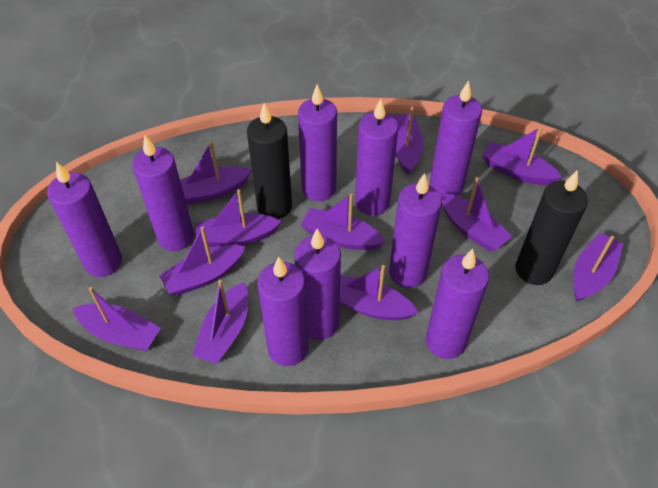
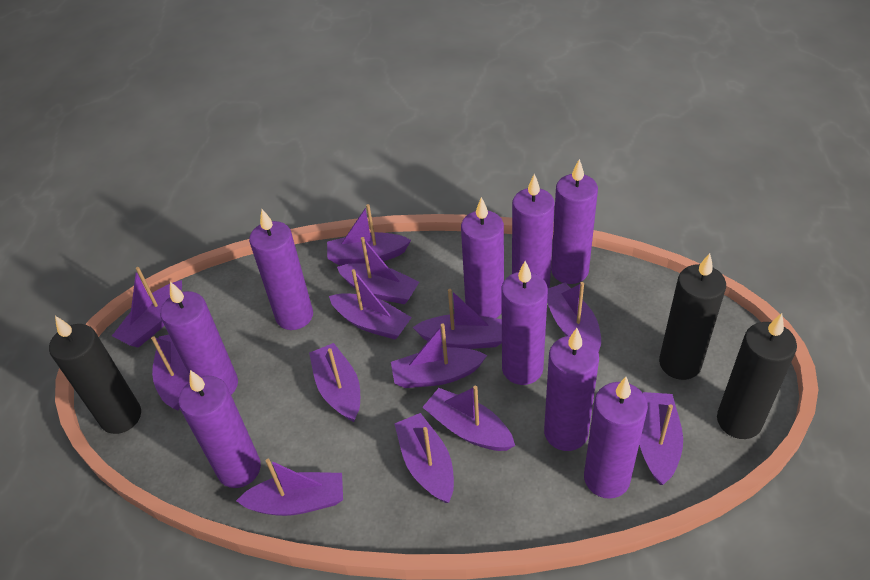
black candle: 2 -> 3
purple boat: 11 -> 13

